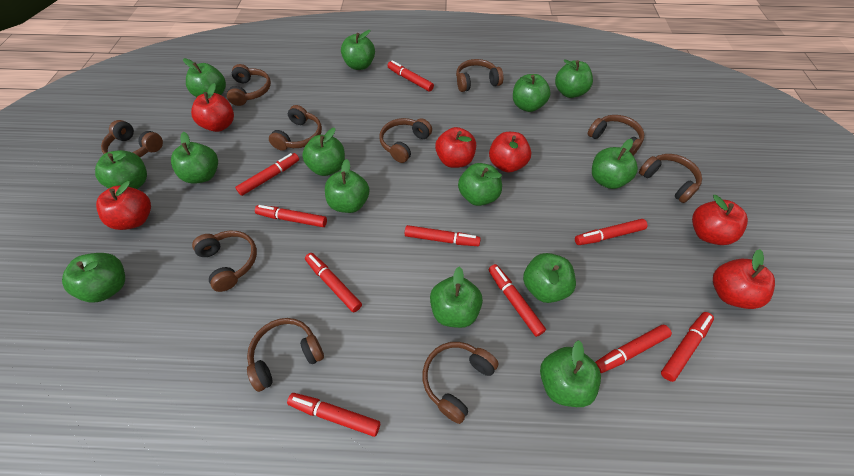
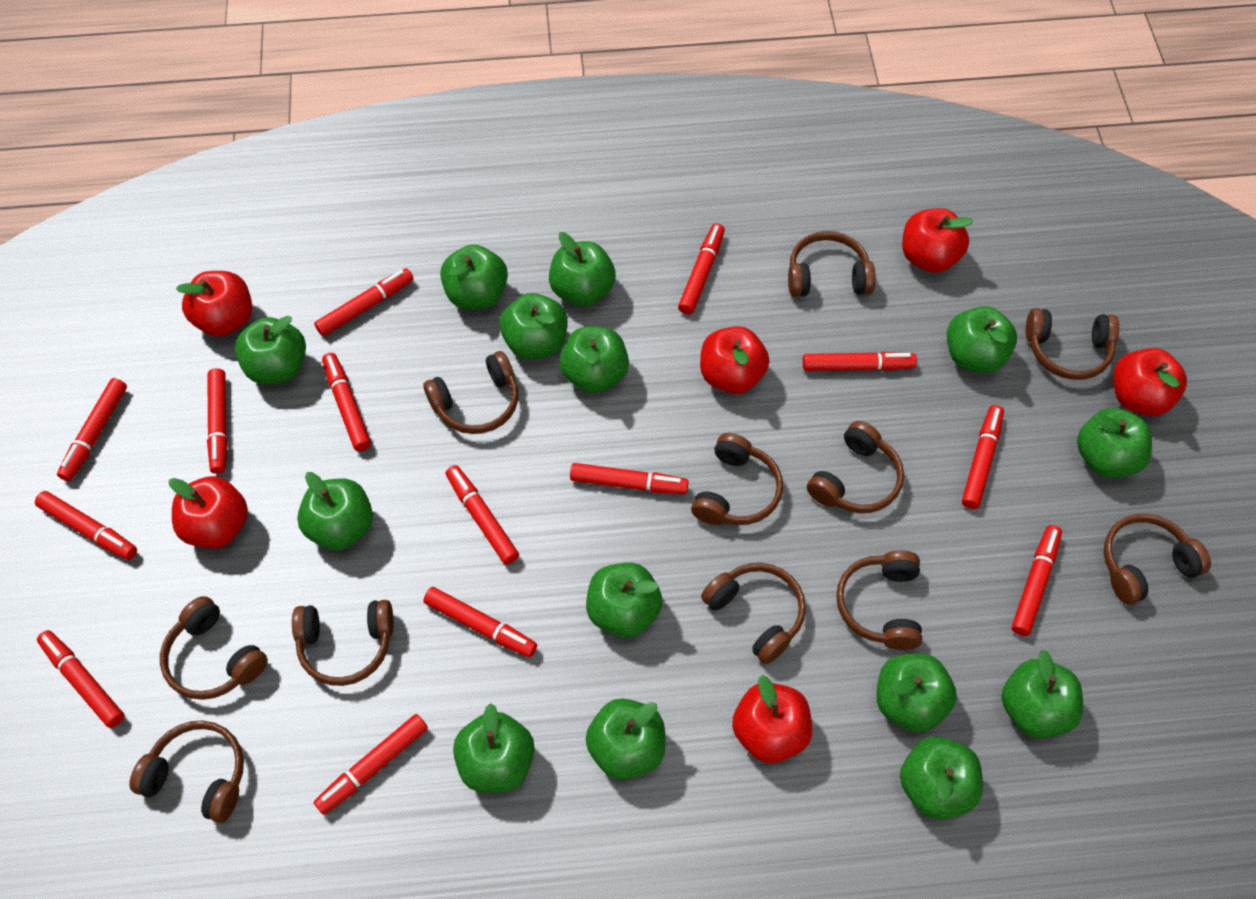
brown headphones: 10 -> 11
red marker: 10 -> 14

